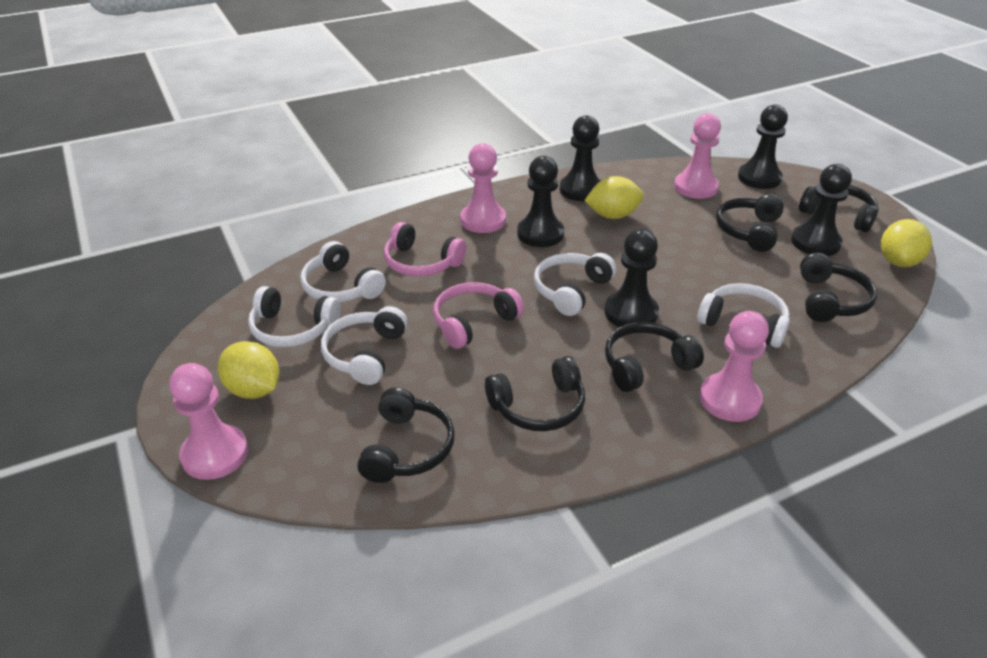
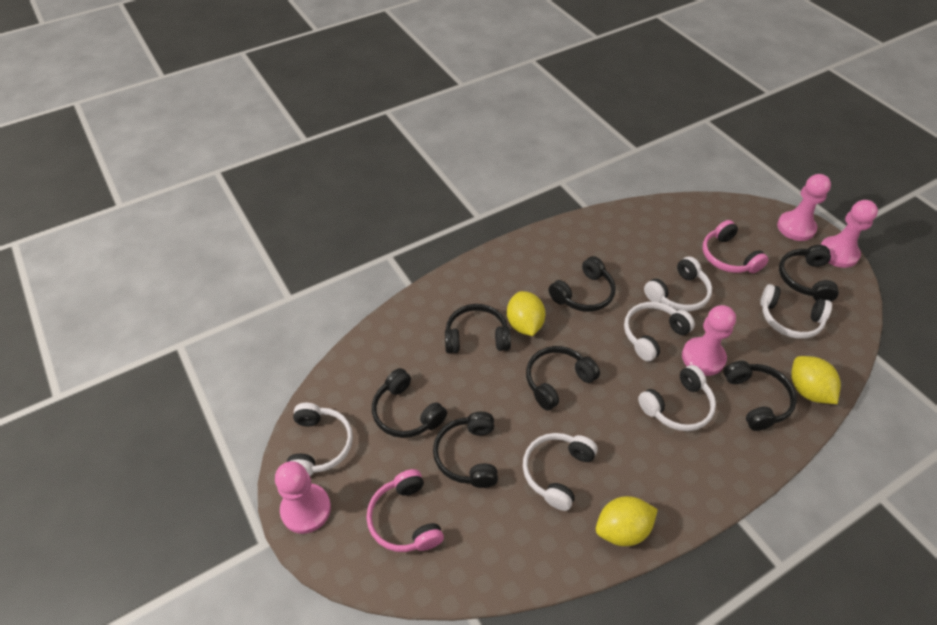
black headphones: 6 -> 7
black pawn: 5 -> 0
white headphones: 5 -> 6

